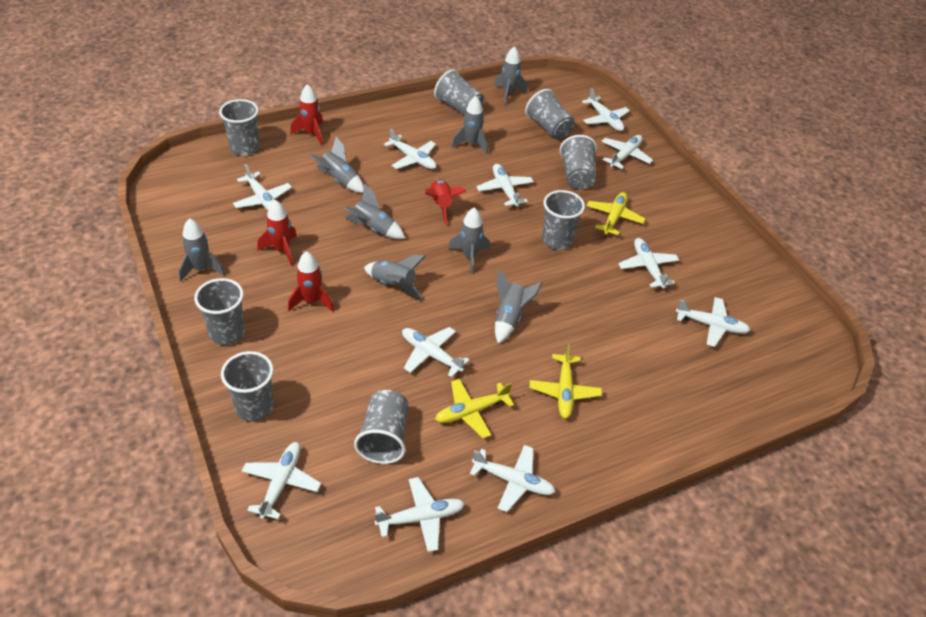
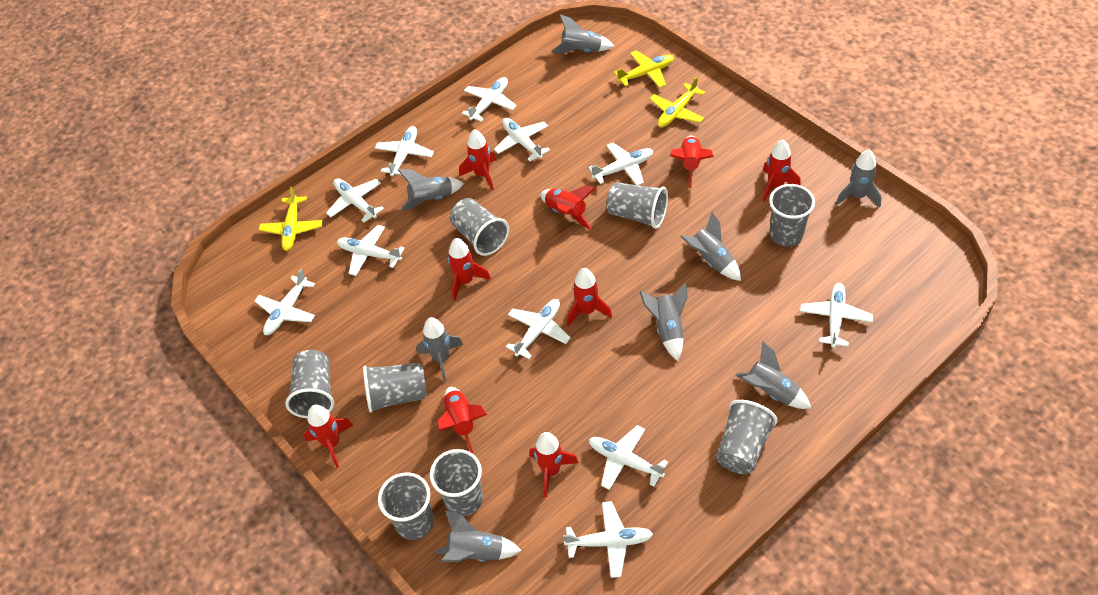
red rocket: 4 -> 9

